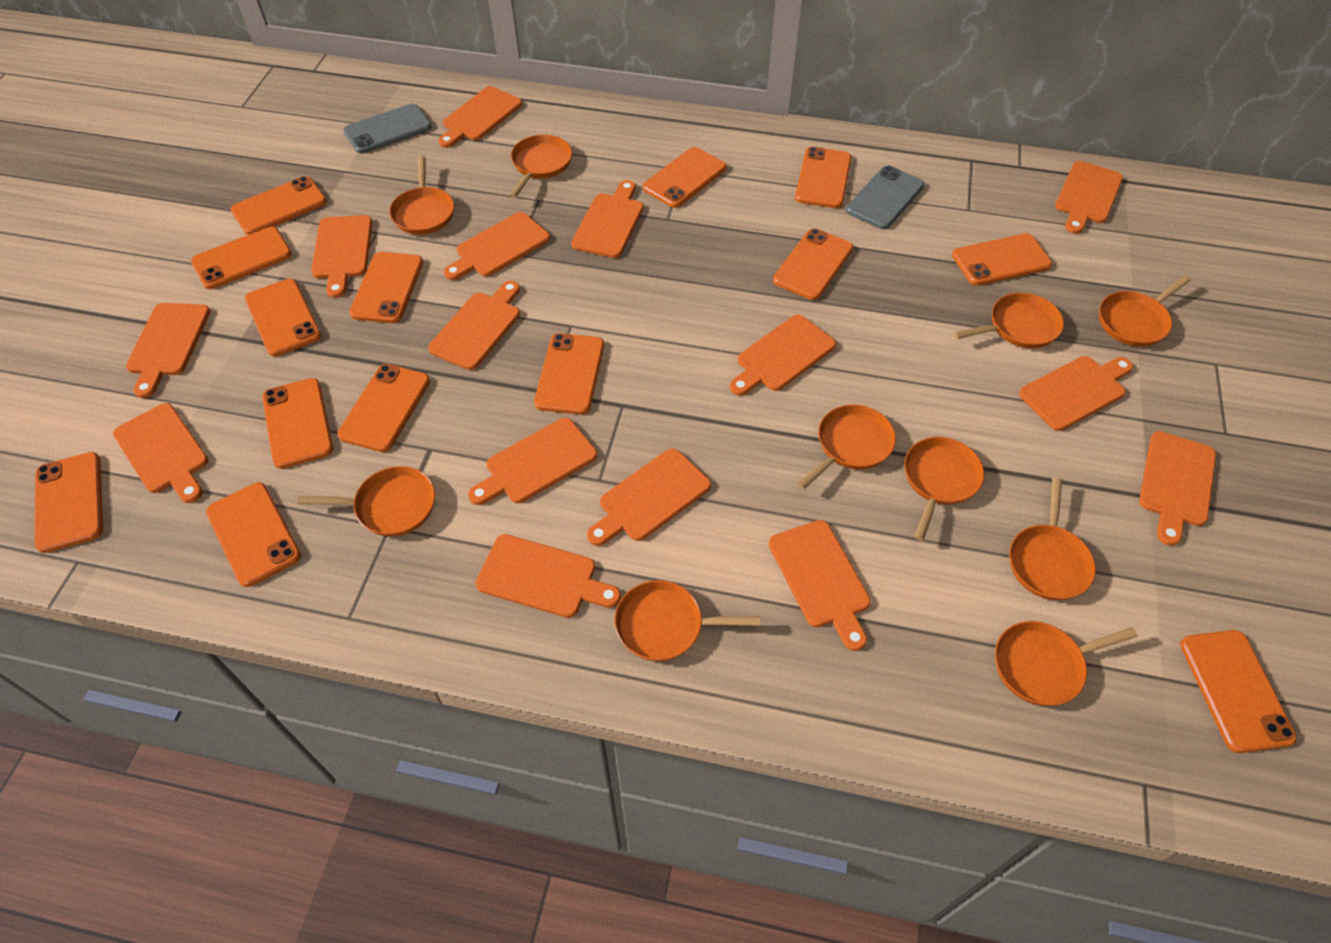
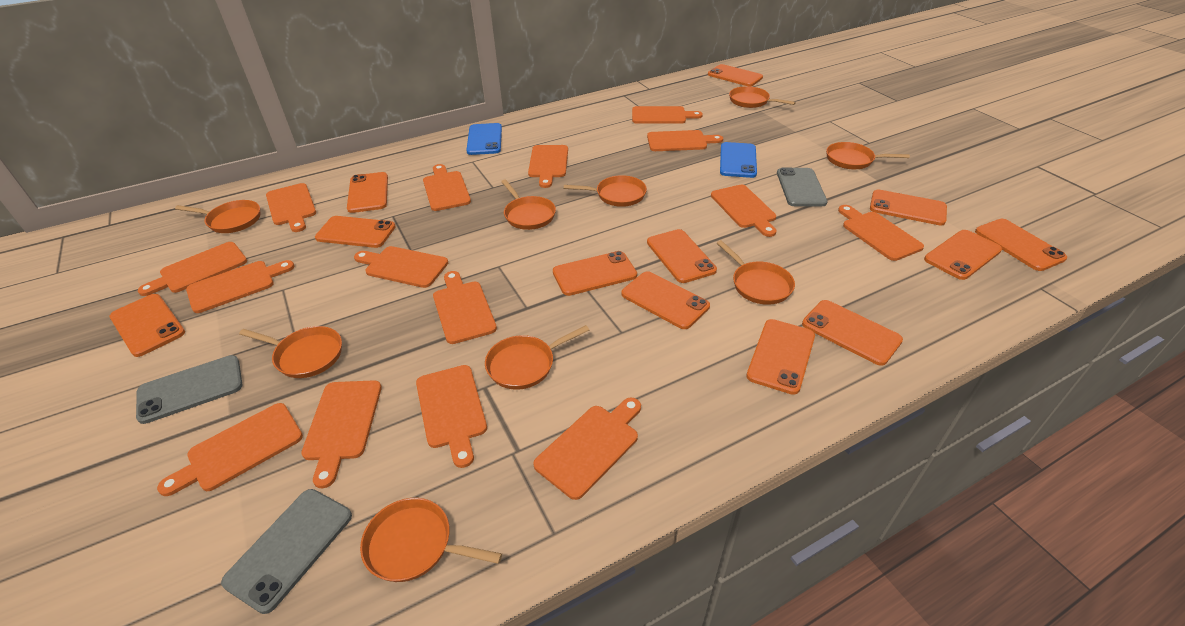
blue phone: 0 -> 2
grey phone: 2 -> 3
orange pan: 10 -> 9
orange phone: 14 -> 12

